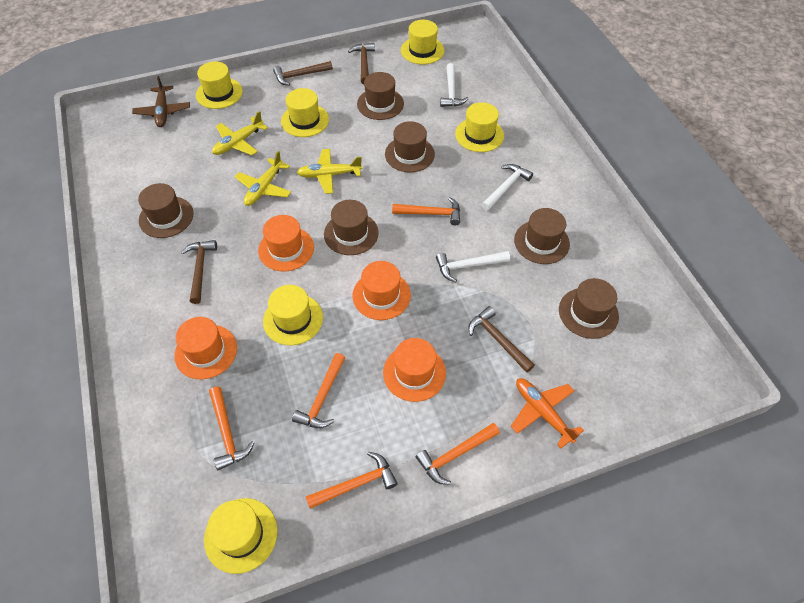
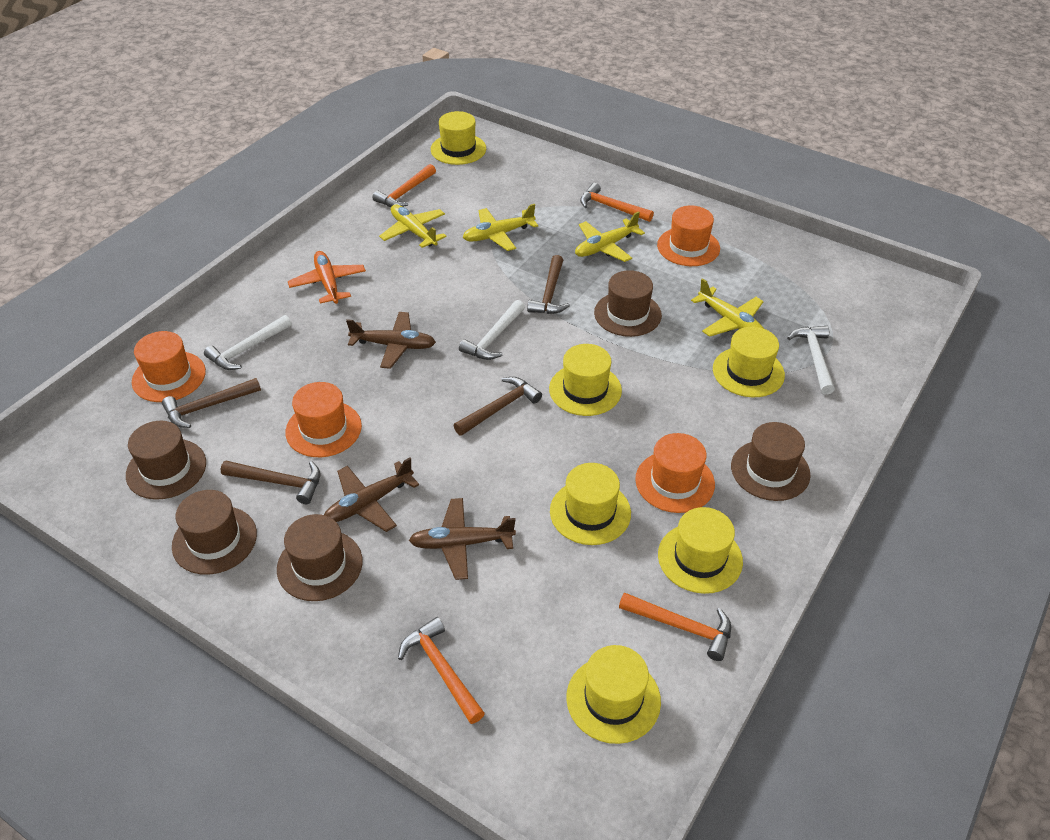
brown hat: 6 -> 5
brown plane: 1 -> 3
orange hammer: 5 -> 4
yellow plane: 3 -> 4

